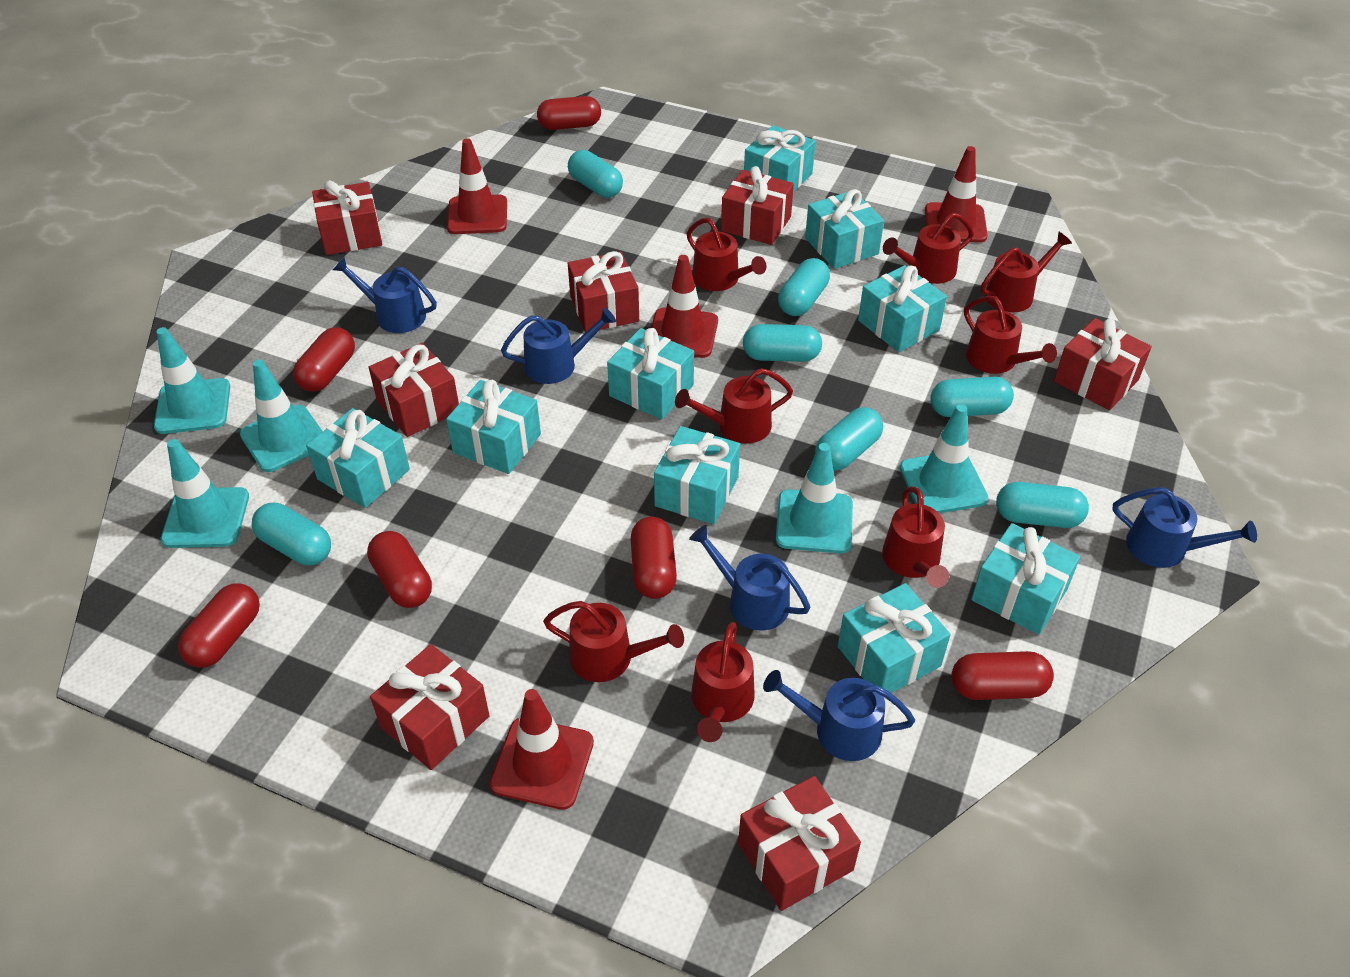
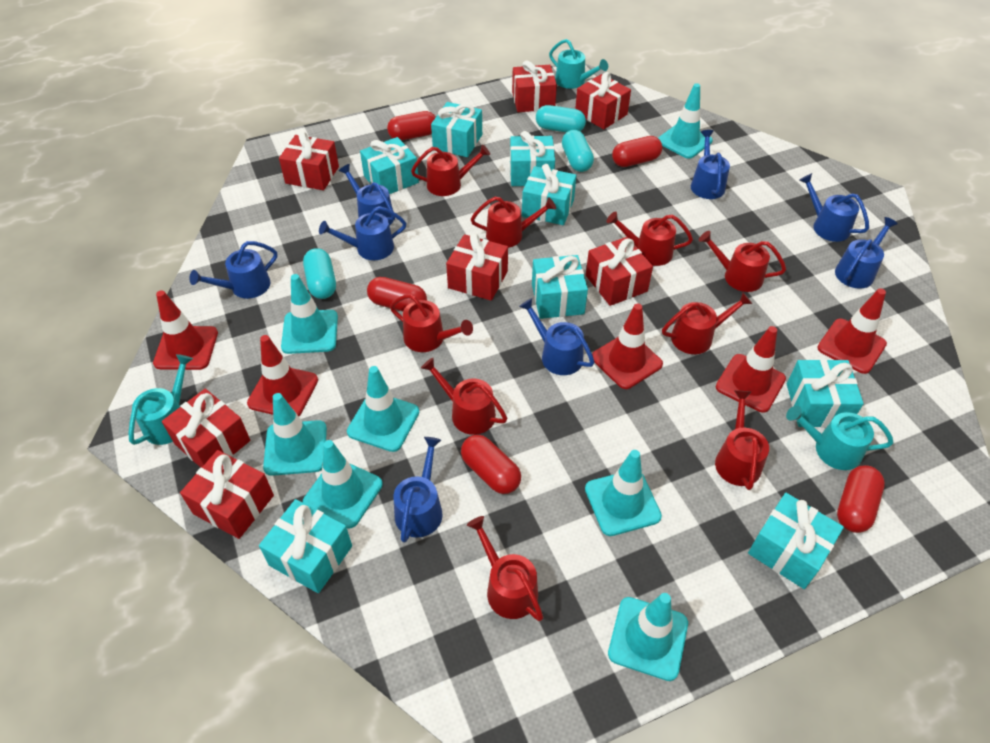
blue watering can: 5 -> 8
red capsule: 6 -> 5
red traffic cone: 4 -> 5
red watering can: 8 -> 9
turquoise capsule: 7 -> 3
turquoise gift: 9 -> 8
turquoise traffic cone: 5 -> 7
turquoise watering can: 0 -> 3

